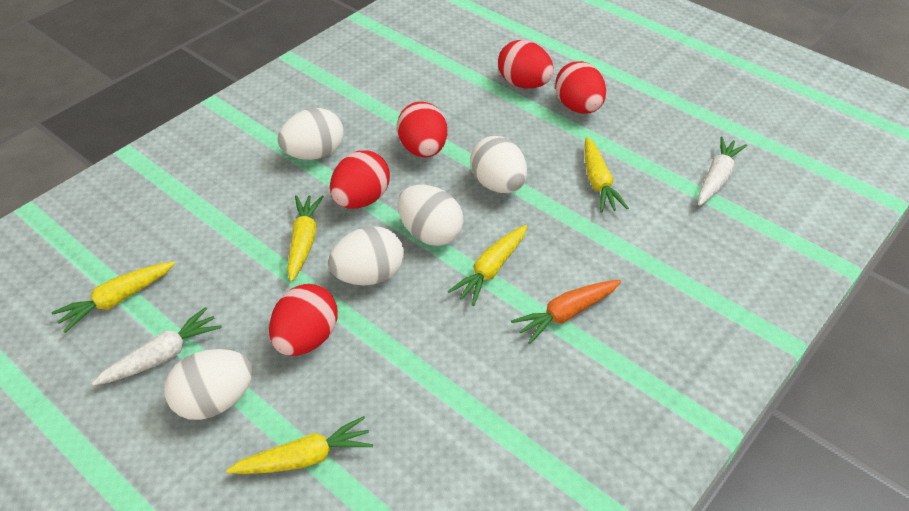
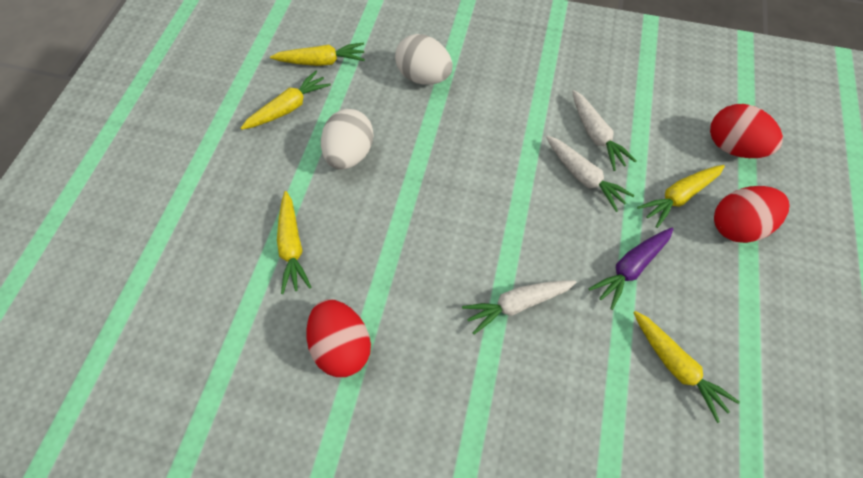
orange carrot: 1 -> 0
purple carrot: 0 -> 1
red egg: 5 -> 3
white carrot: 2 -> 3
white egg: 5 -> 2

